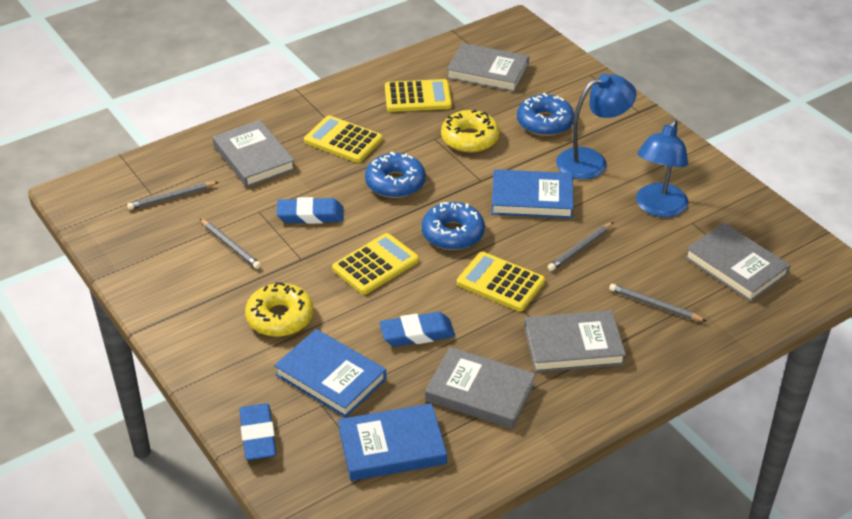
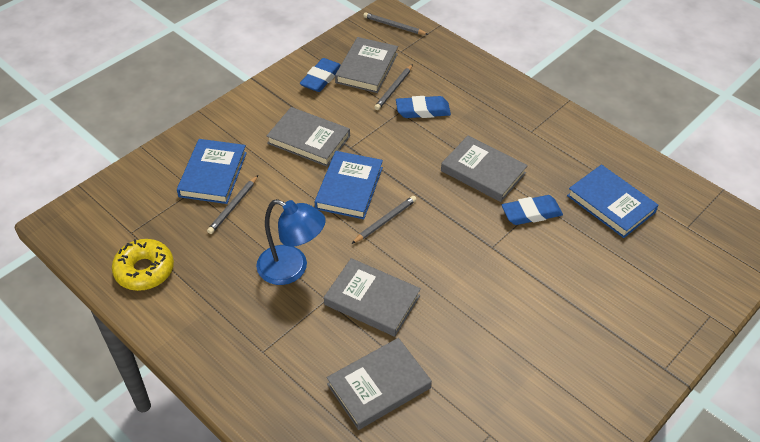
blue donut: 3 -> 0
blue lamp: 2 -> 1
yellow calculator: 4 -> 0
yellow donut: 2 -> 1

